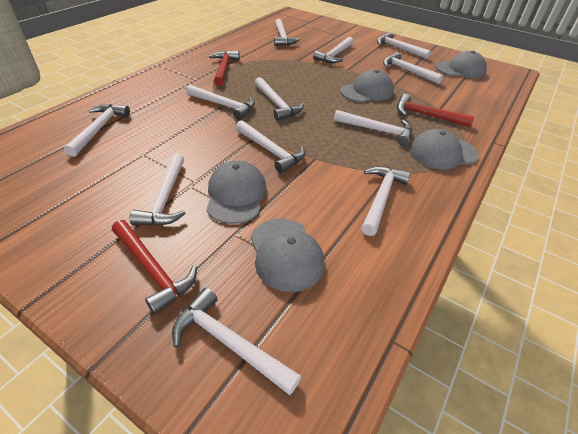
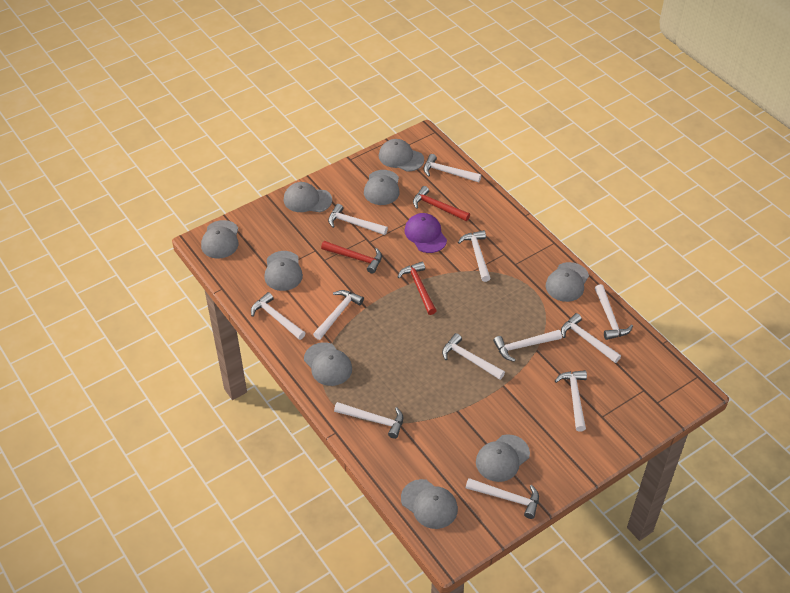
grey cap: 5 -> 9
purple cap: 0 -> 1

